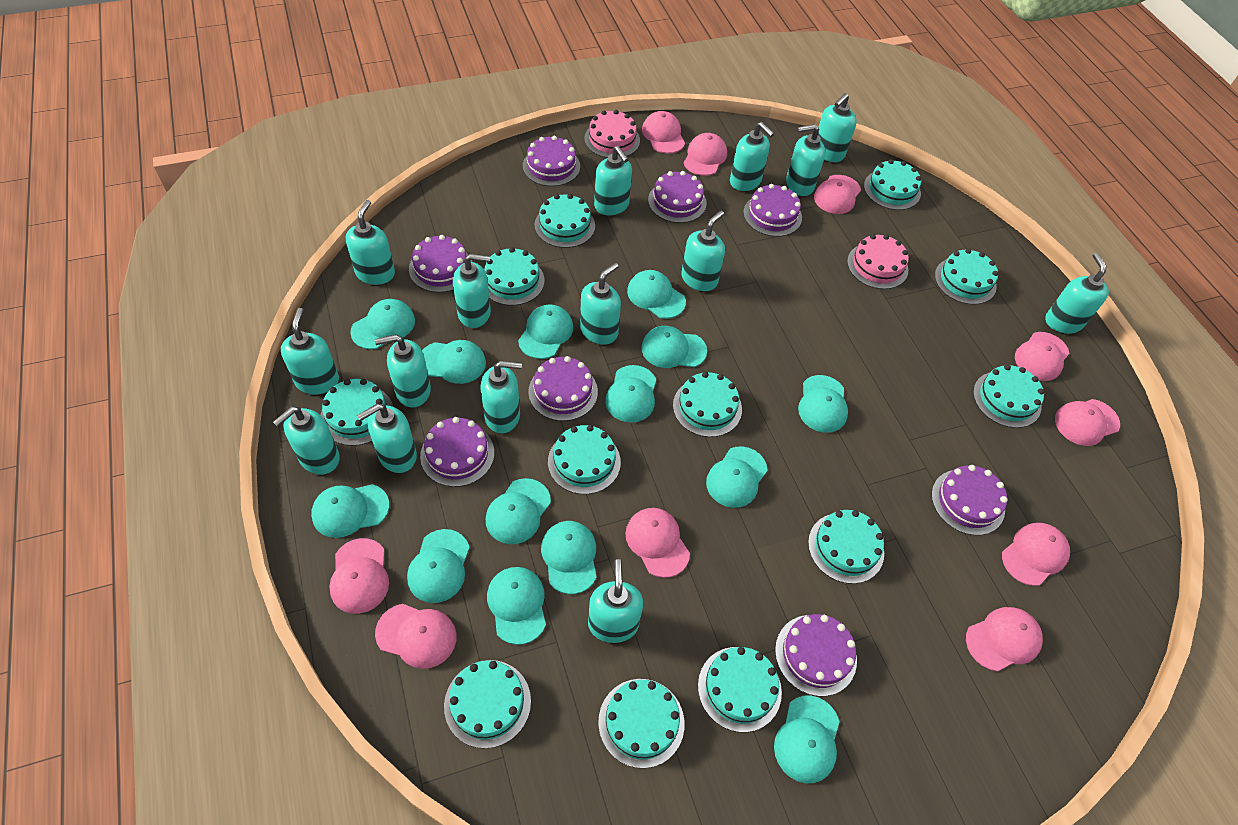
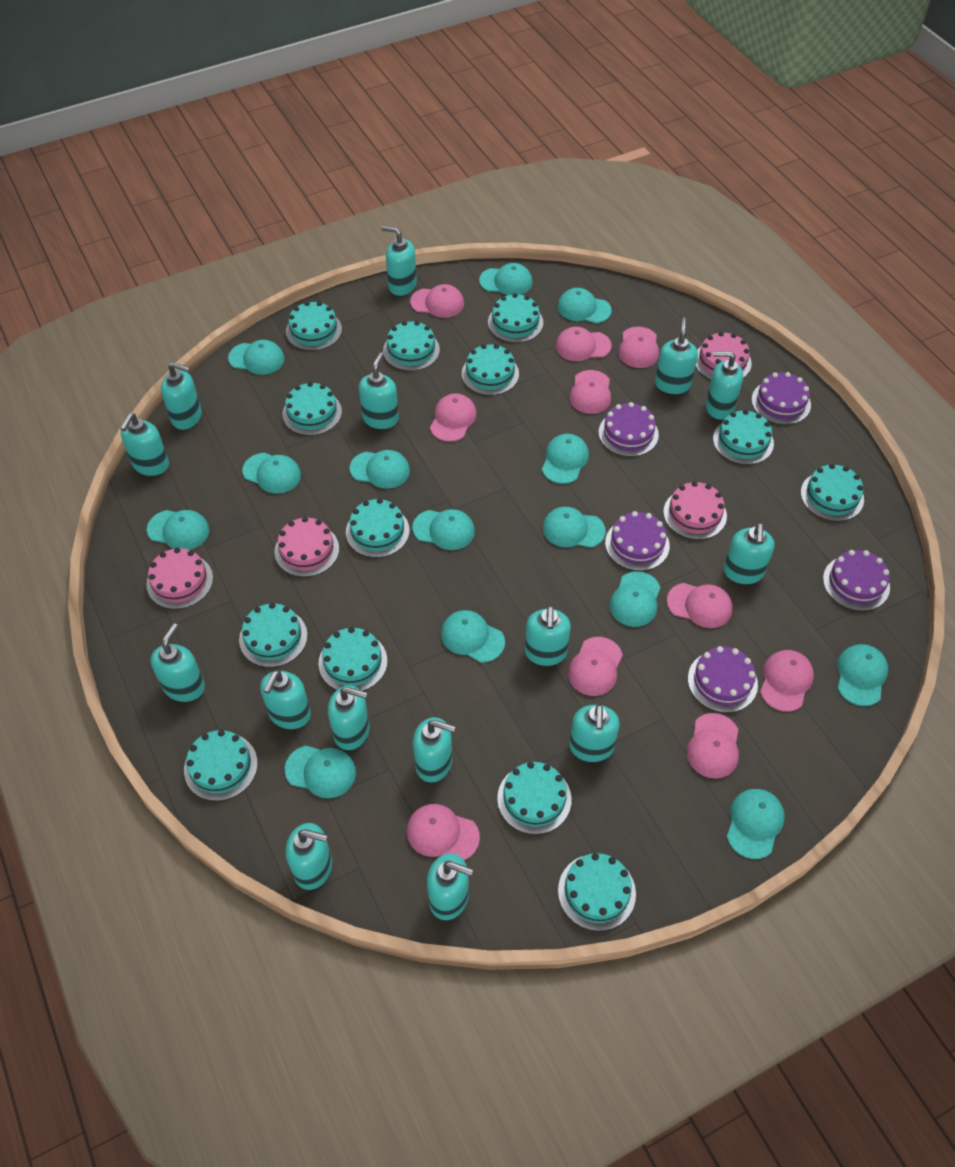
pink cake: 2 -> 4
purple cake: 8 -> 5
turquoise cake: 12 -> 13

